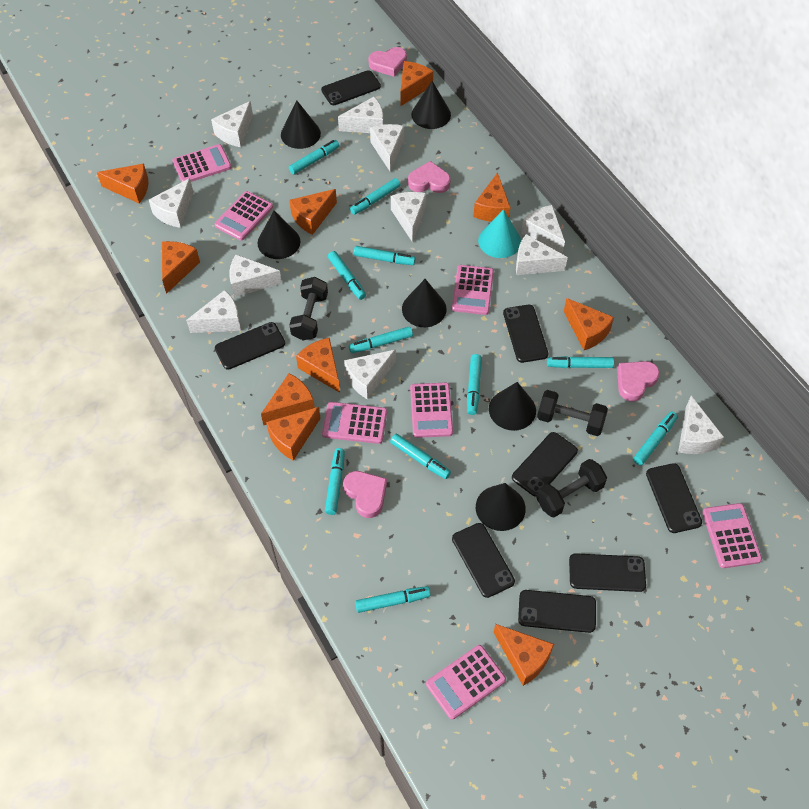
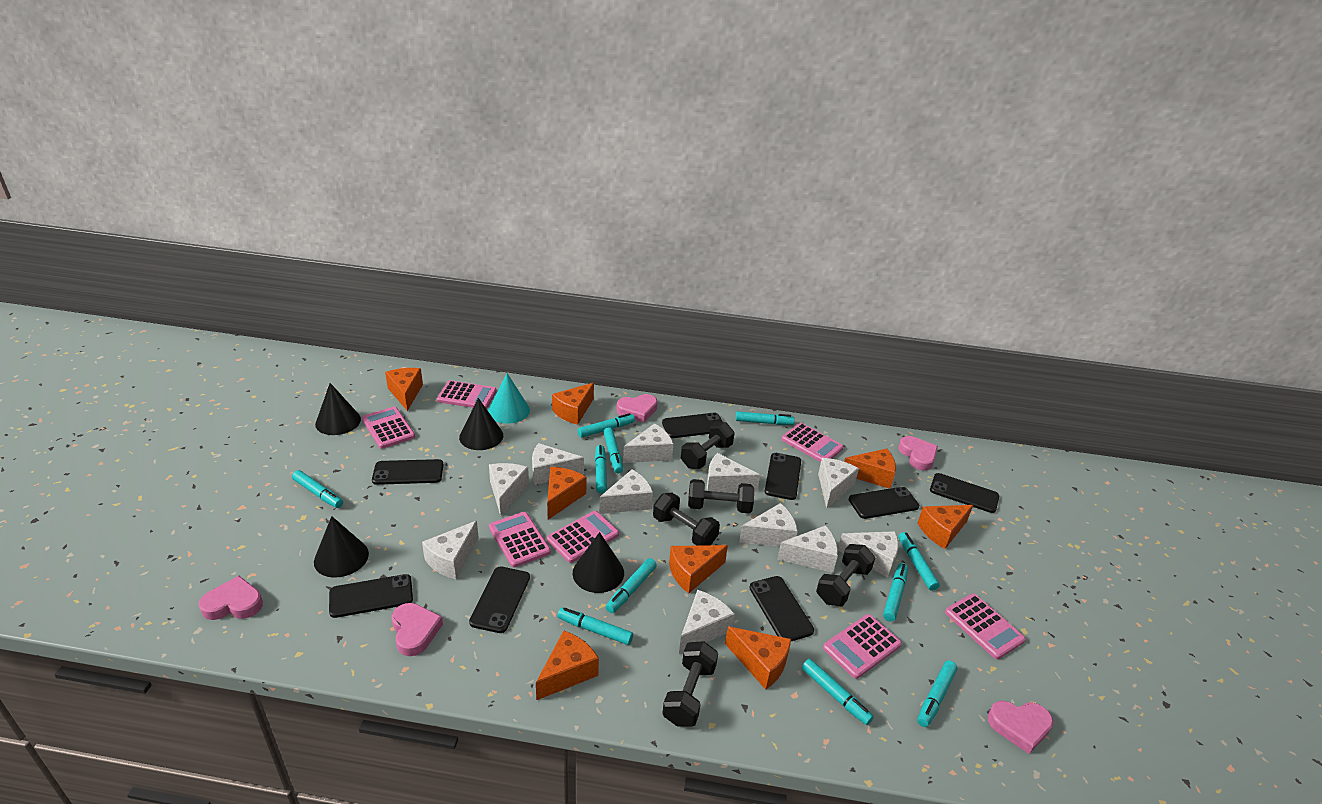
black cone: 6 -> 4
black dumbbell: 3 -> 5
orange cheese: 10 -> 8
pink heart: 4 -> 5

